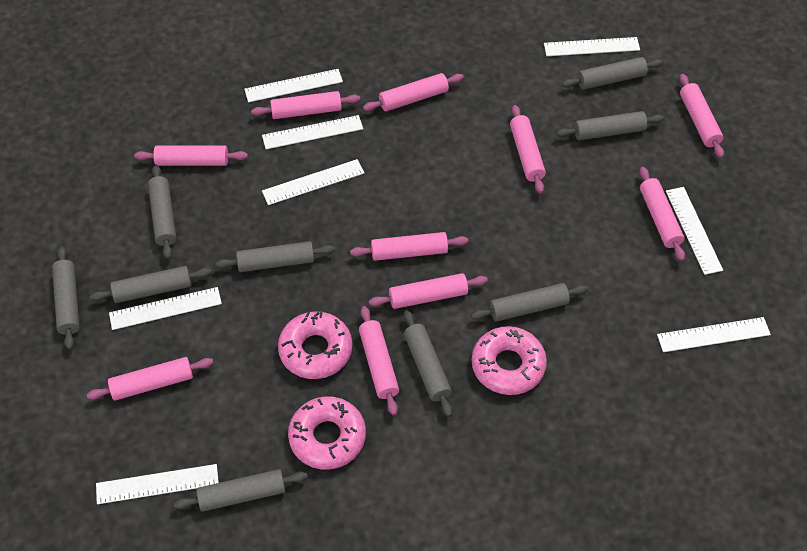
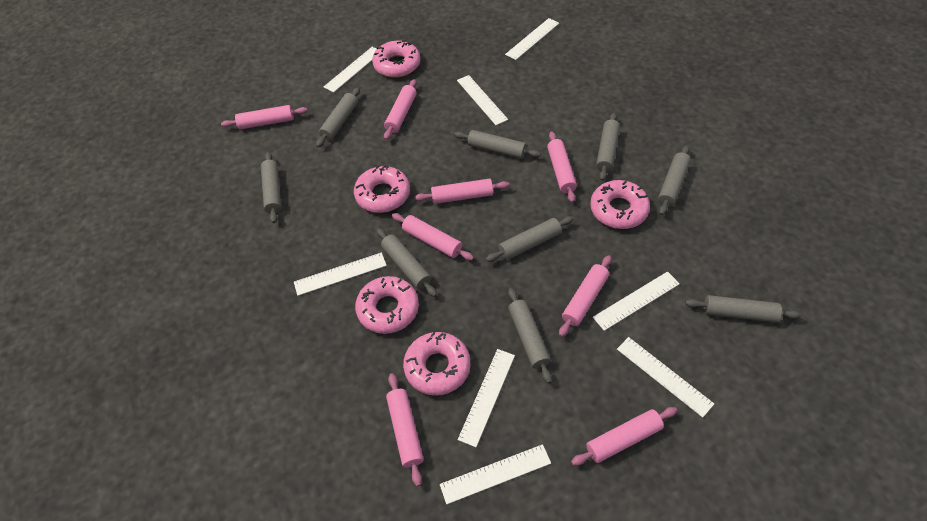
pink donut: 3 -> 5
pink rolling pin: 10 -> 8

